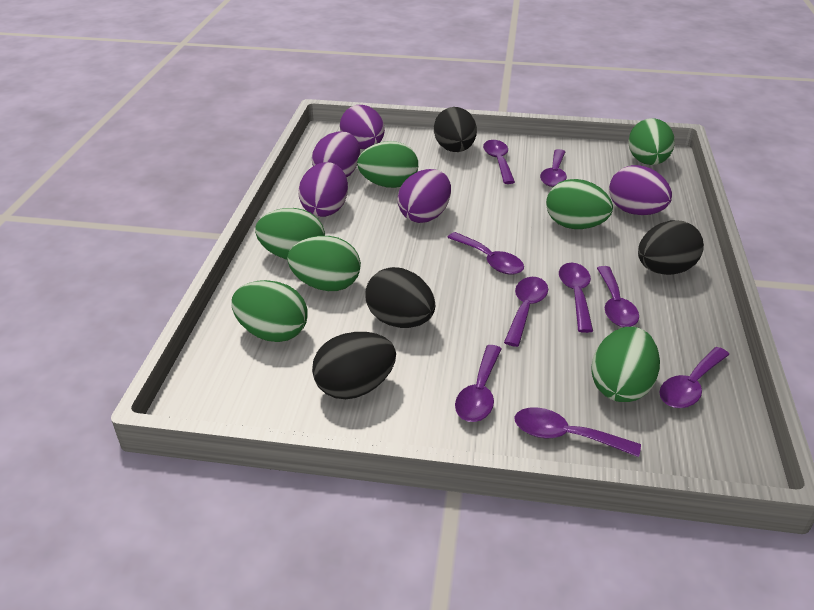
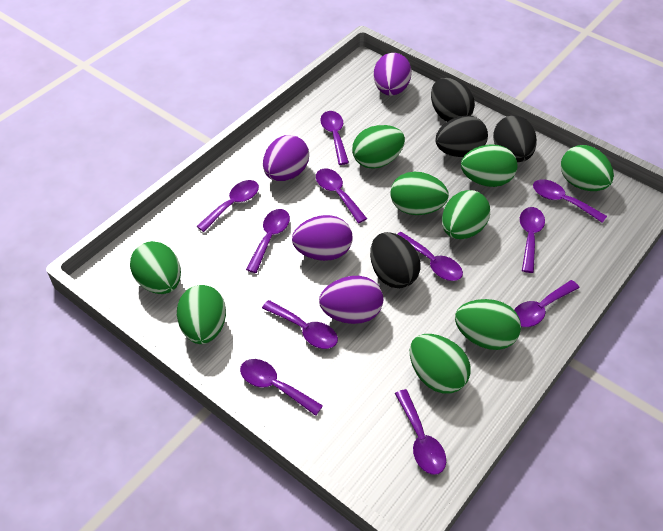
green egg: 7 -> 9
purple egg: 5 -> 4
purple spoon: 9 -> 11

